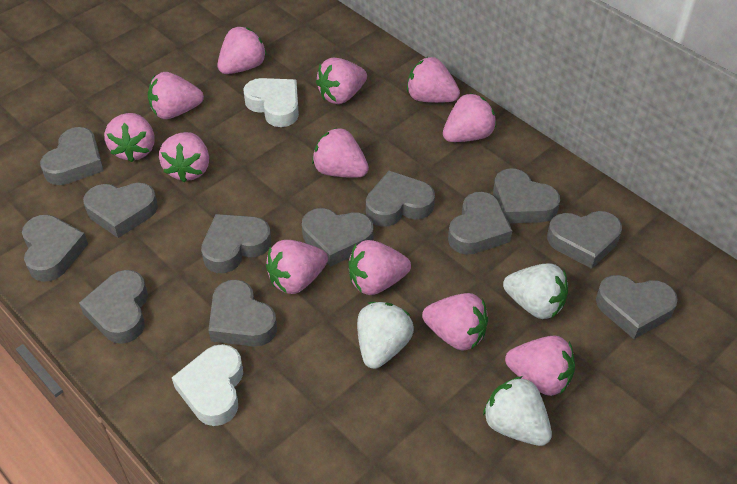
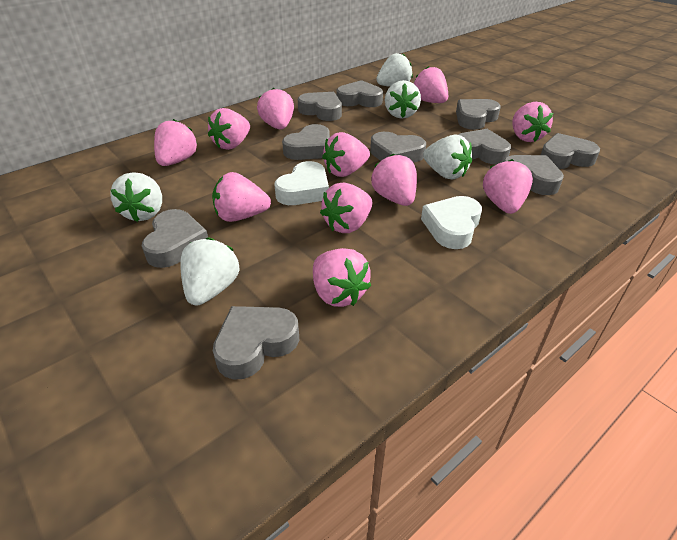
grey heart: 12 -> 10
pink strawberry: 12 -> 11
white strawberry: 3 -> 5

